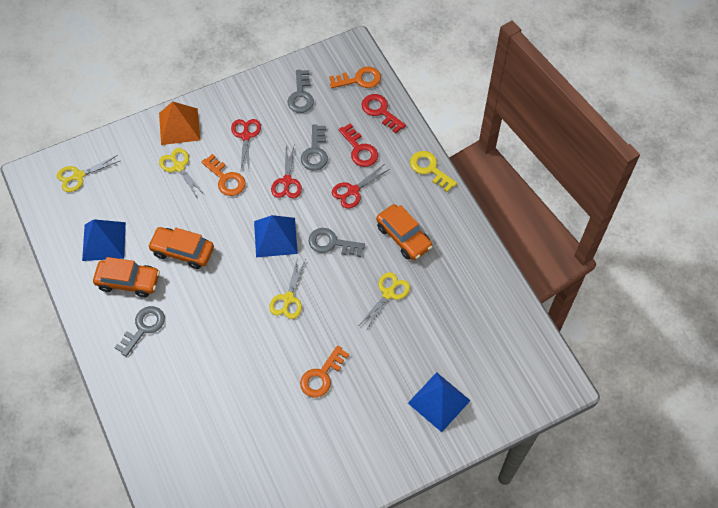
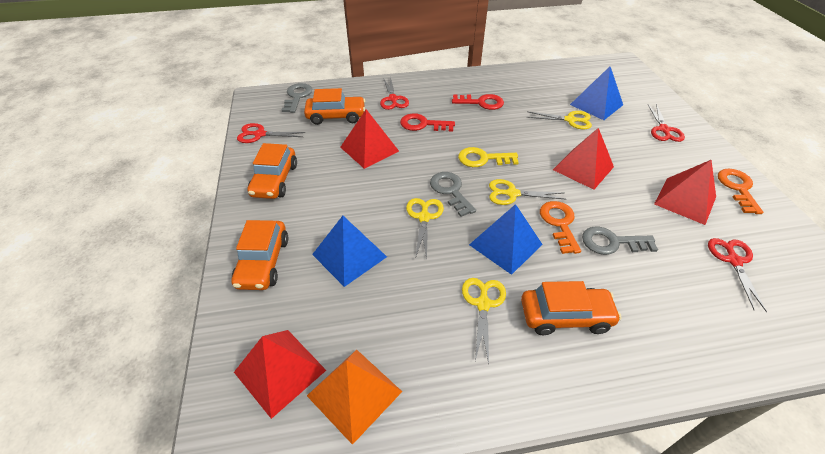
grey key: 4 -> 3
orange car: 3 -> 4
orange key: 3 -> 2
red pyramid: 0 -> 4
red scissors: 3 -> 4

